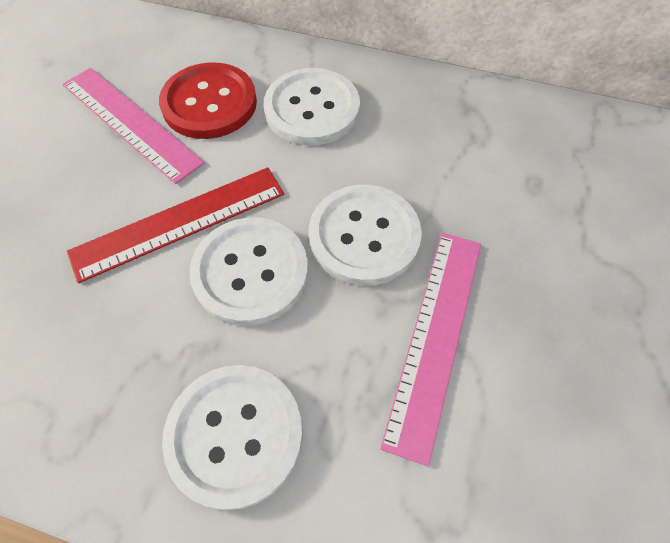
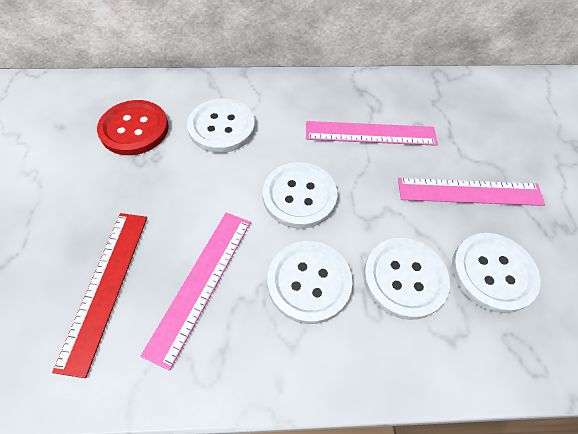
pink ruler: 2 -> 3
white button: 4 -> 5

